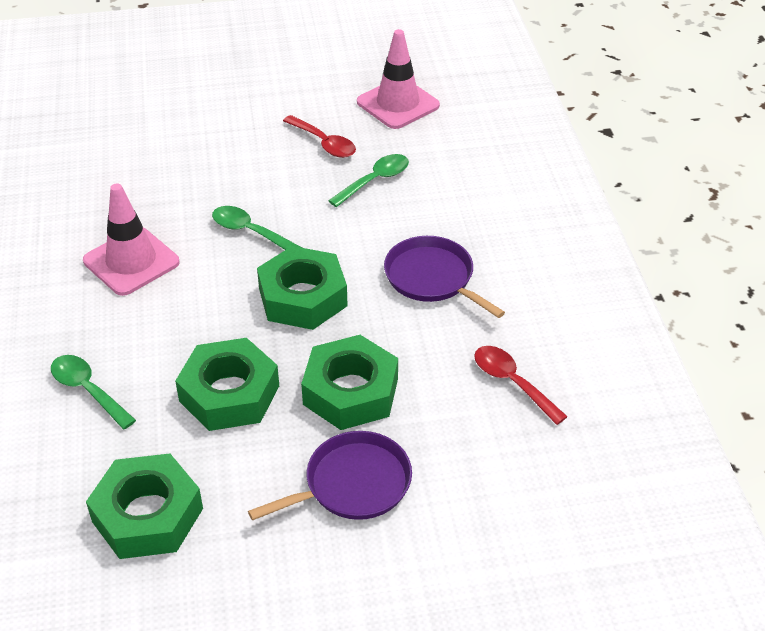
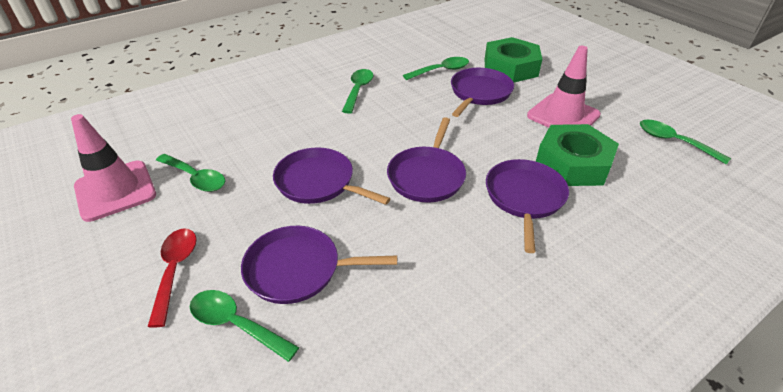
green nut: 4 -> 2
green spoon: 3 -> 5
purple pan: 2 -> 5
red spoon: 2 -> 1

